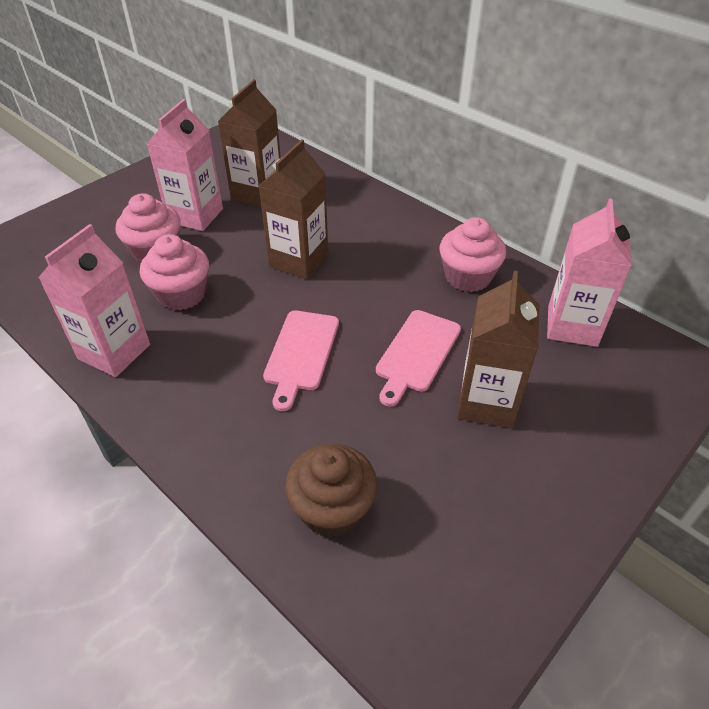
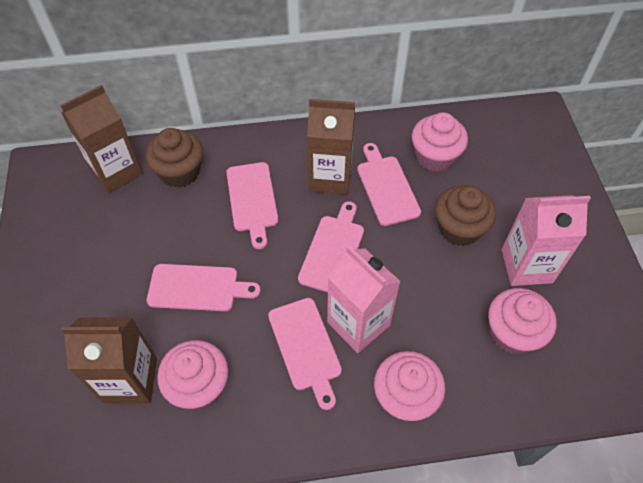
brown cupcake: 1 -> 2
pink carton: 3 -> 2
pink cupcake: 3 -> 4
pink cutting board: 2 -> 5

